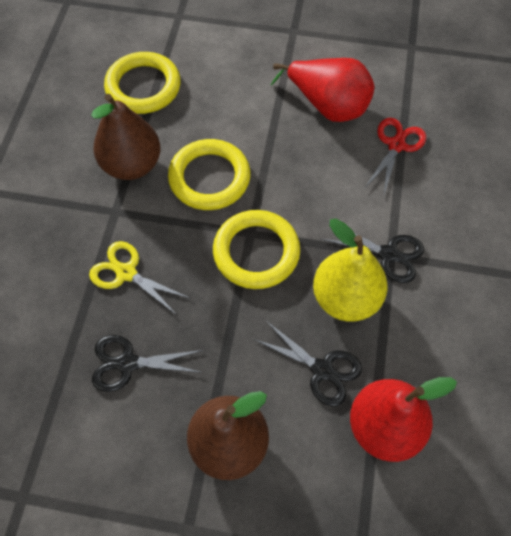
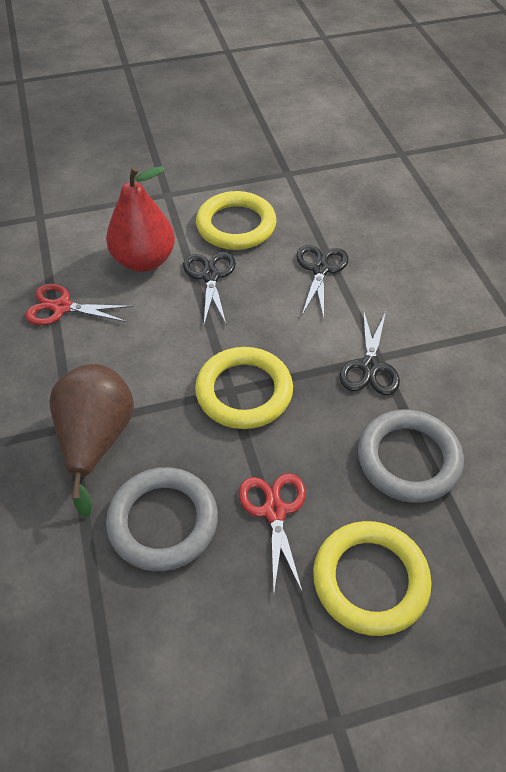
brown pear: 2 -> 1
grey ring: 0 -> 2
red pear: 2 -> 1
red scissors: 1 -> 2
yellow pear: 1 -> 0
yellow scissors: 1 -> 0

